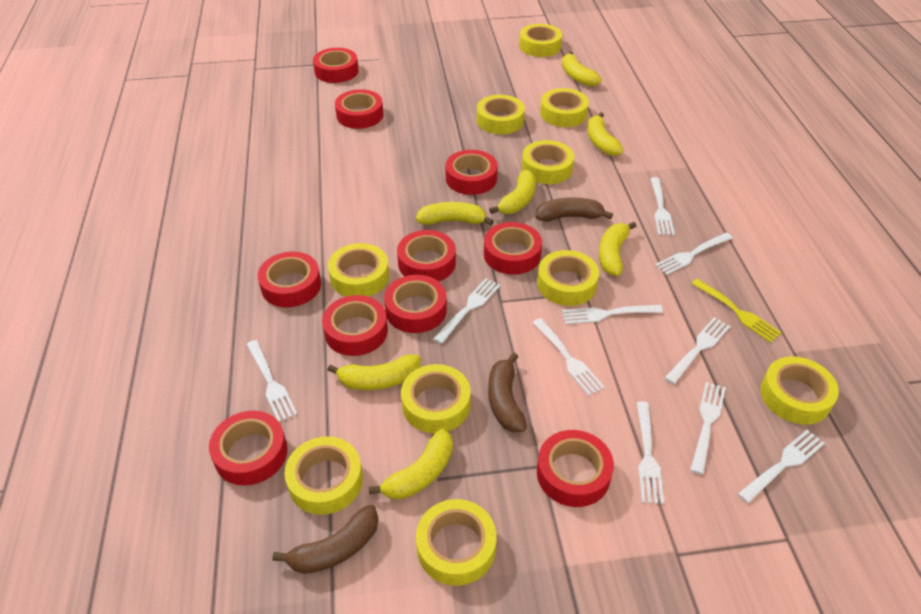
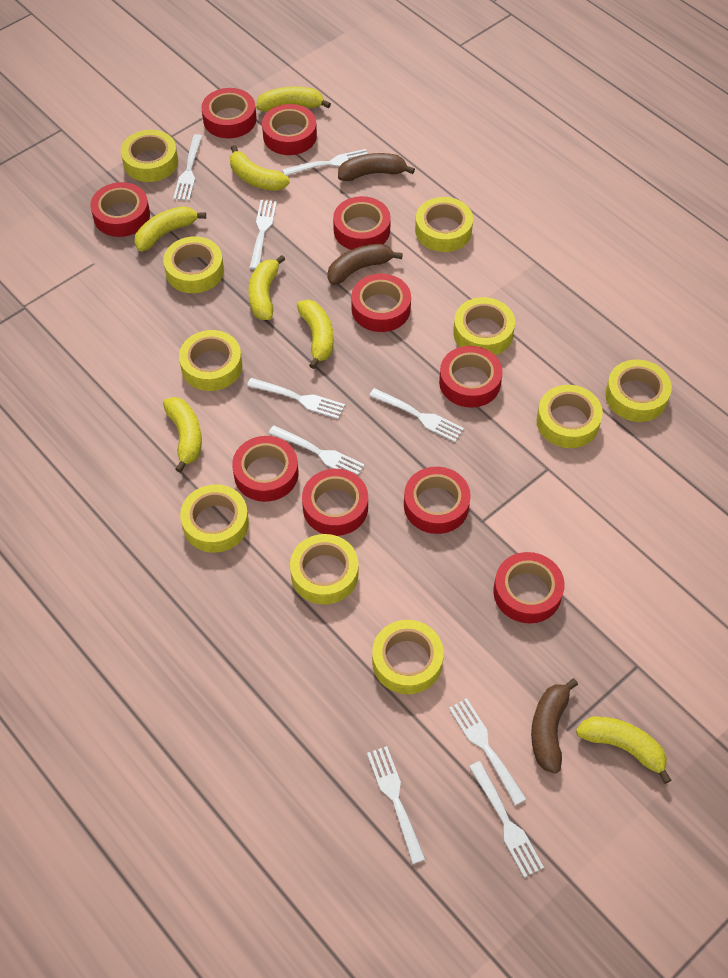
white fork: 10 -> 9
yellow fork: 1 -> 0

